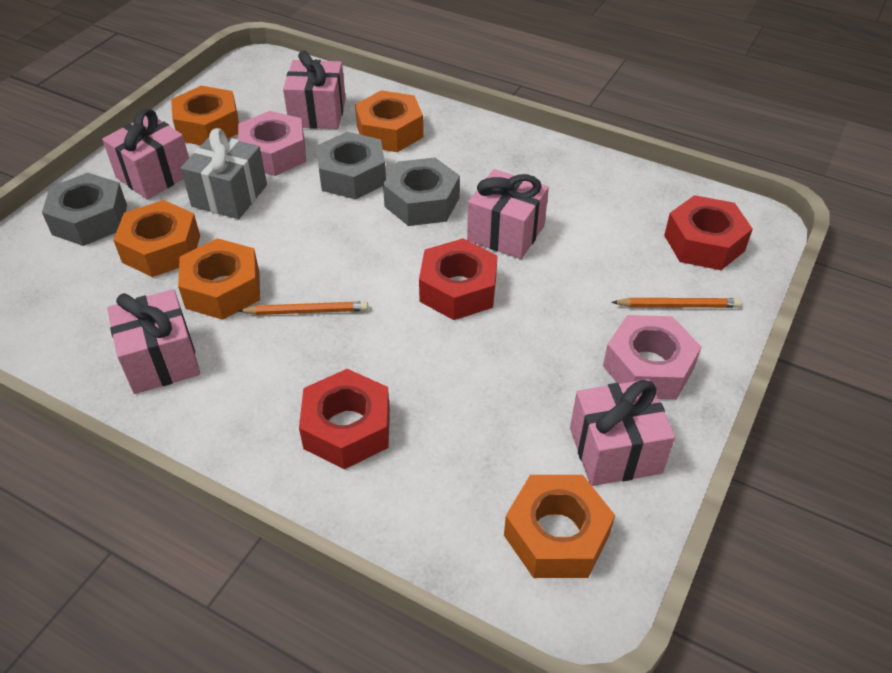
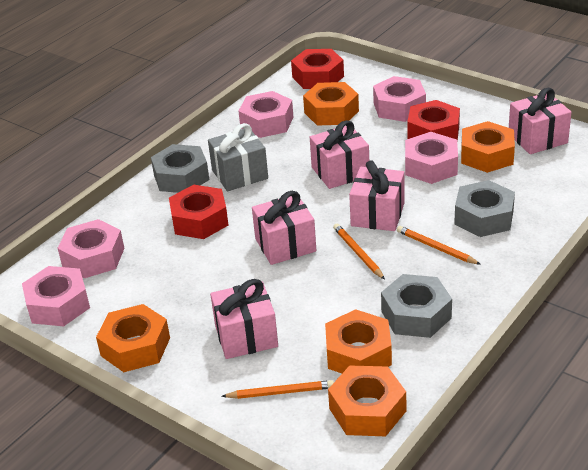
orange pencil: 2 -> 3
pink nut: 2 -> 5

